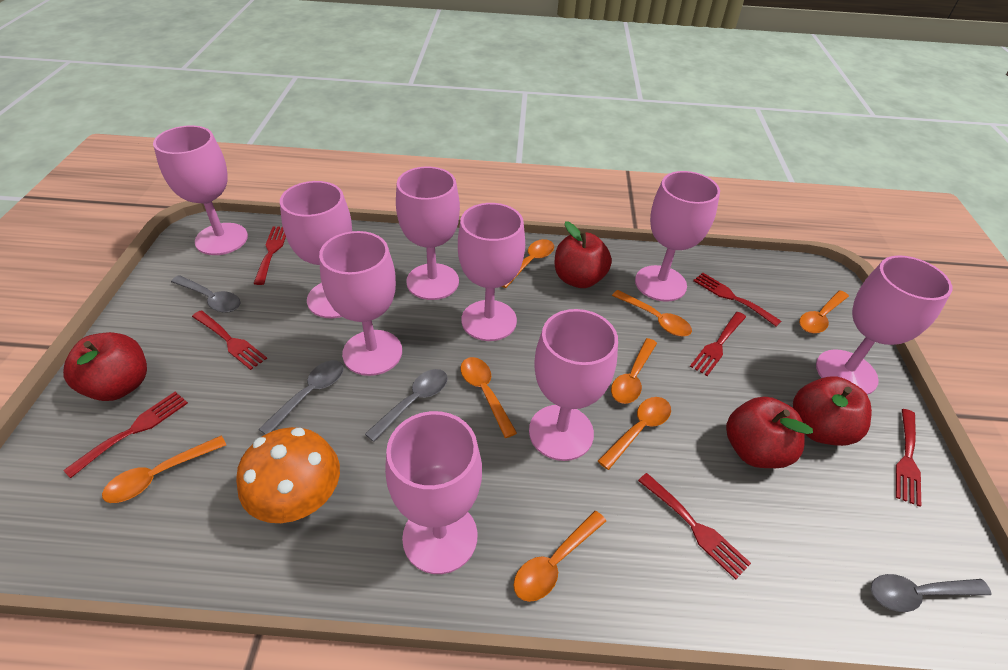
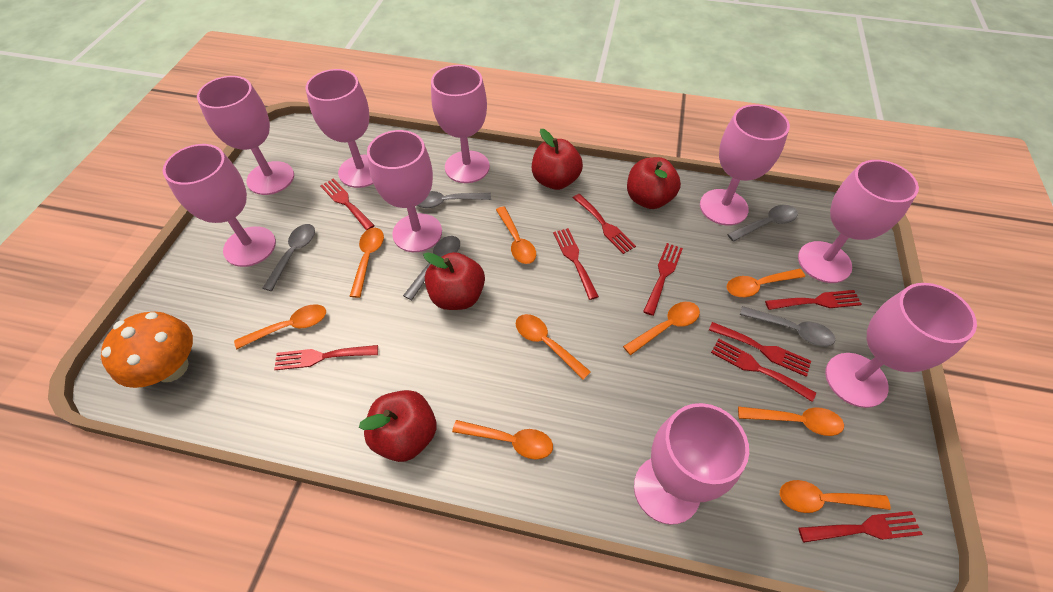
grey spoon: 4 -> 5
orange spoon: 8 -> 9
red fork: 7 -> 9

